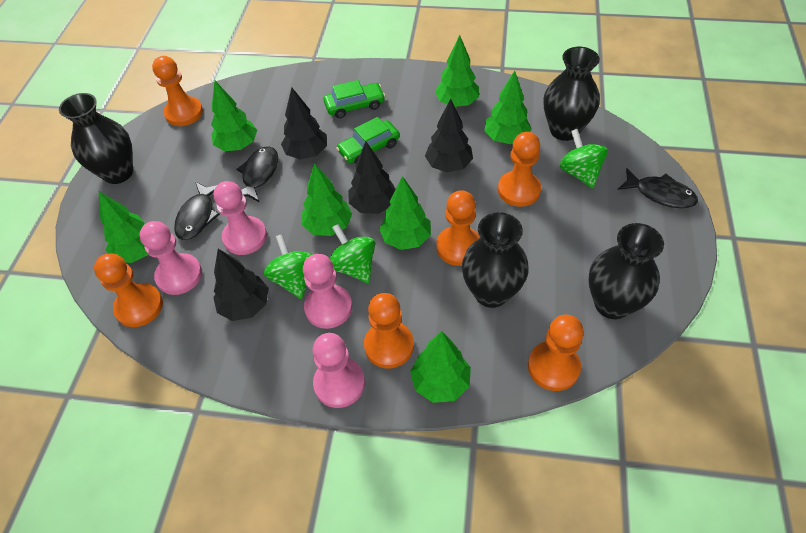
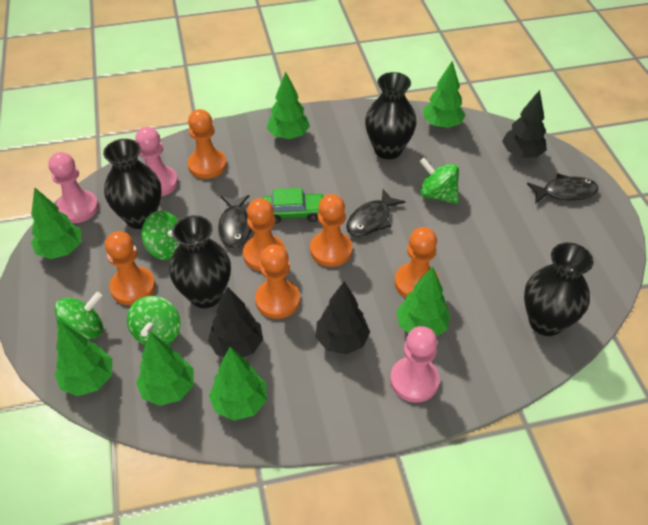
black tree: 4 -> 3
green car: 2 -> 1
green spinning top: 3 -> 4
pink pawn: 4 -> 3

